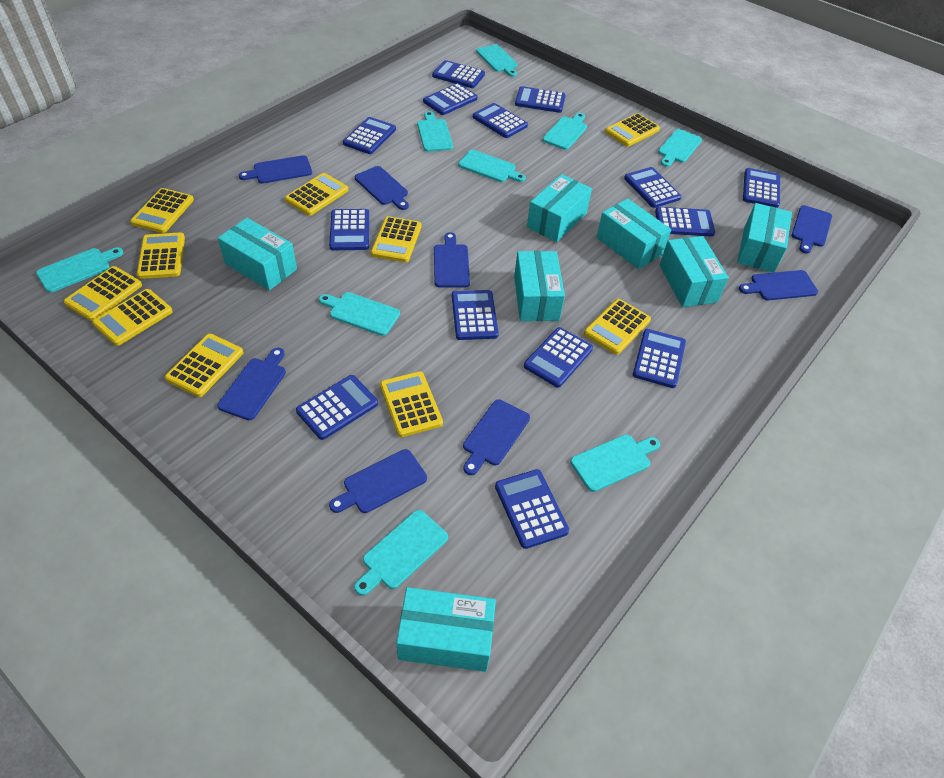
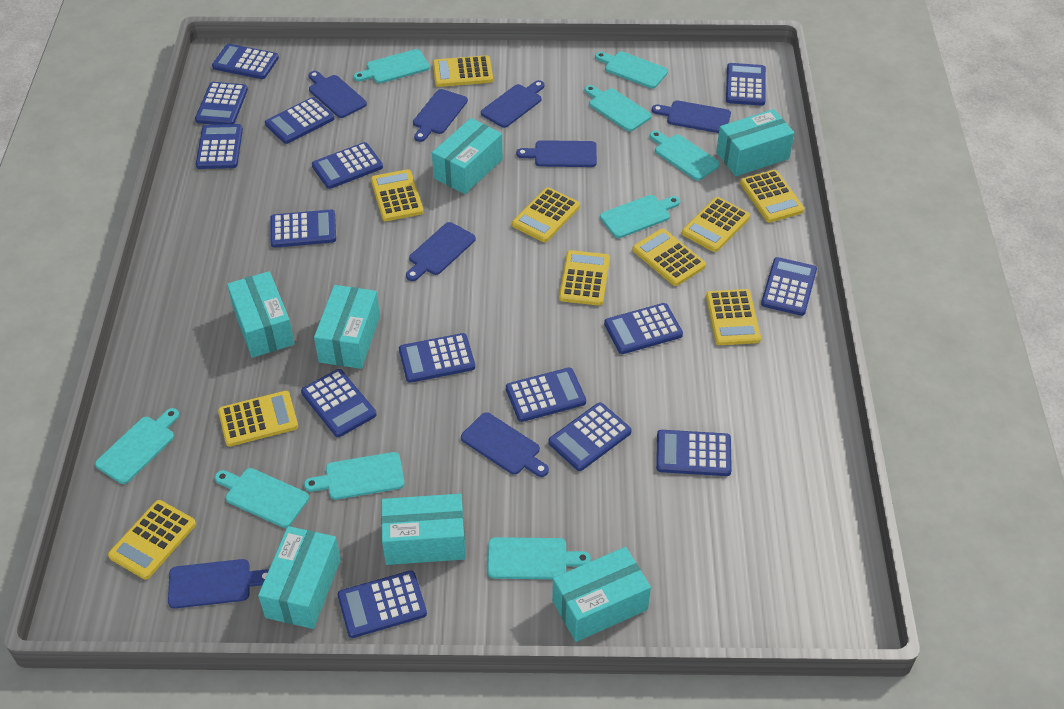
blue calculator: 14 -> 15

